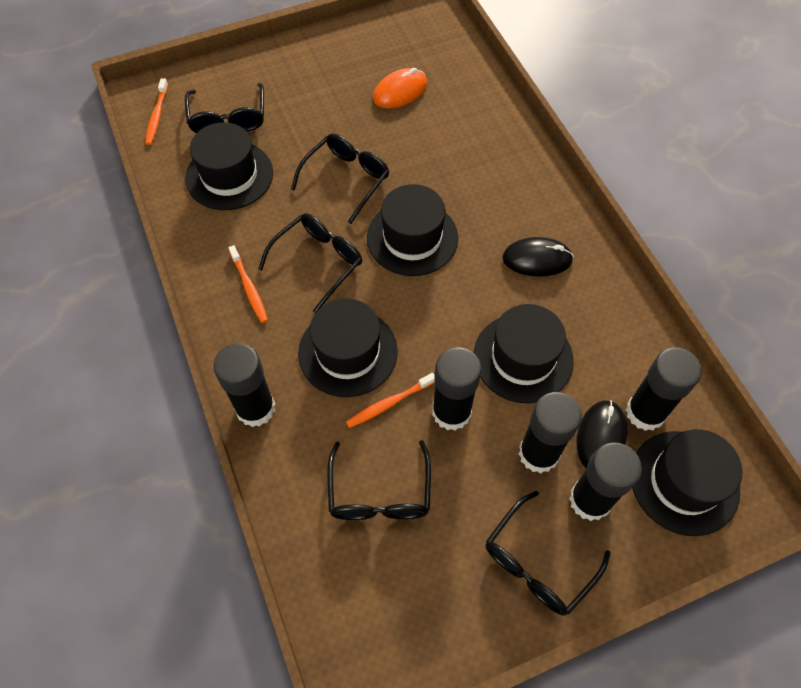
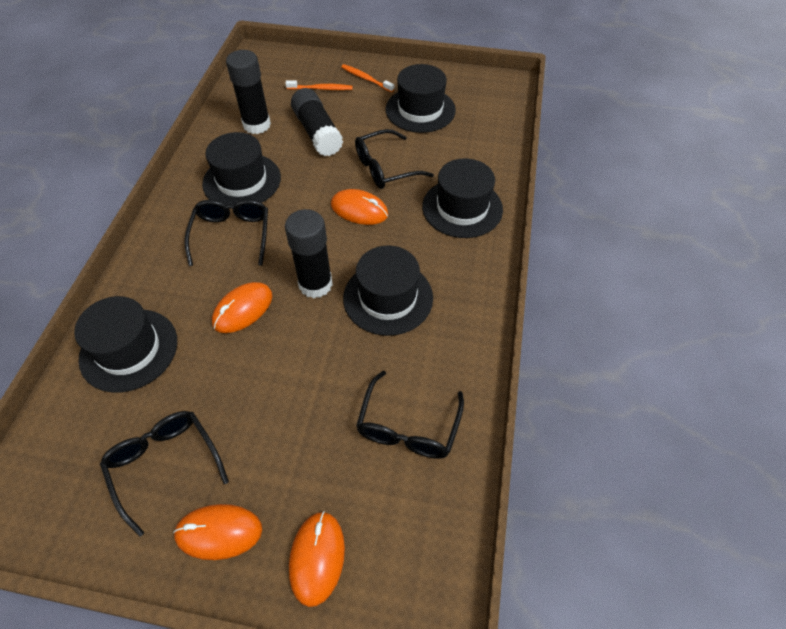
black glasses: 5 -> 4
black glue stick: 5 -> 3
black mouse: 2 -> 0
orange mouse: 1 -> 4
orange toothbrush: 3 -> 2

